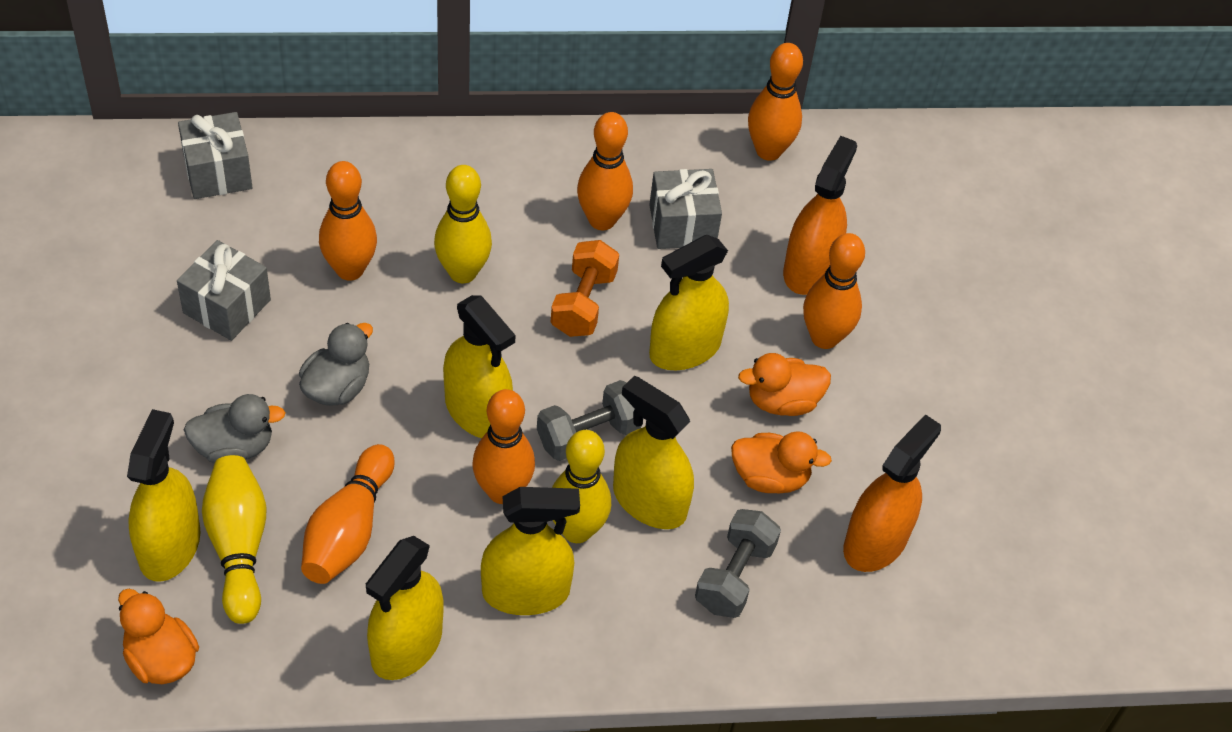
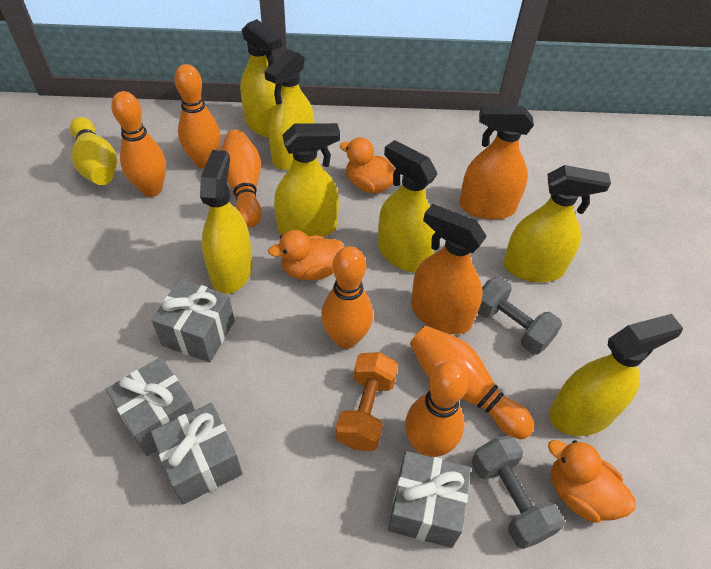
grey duck: 2 -> 0
grey gift: 3 -> 4
yellow bowling pin: 3 -> 1
yellow spray bottle: 6 -> 7

